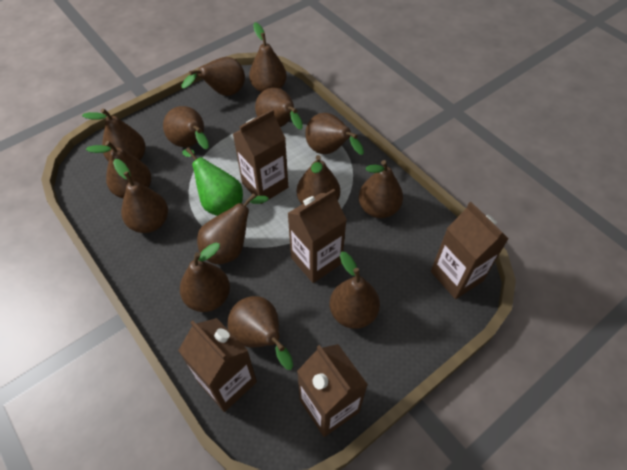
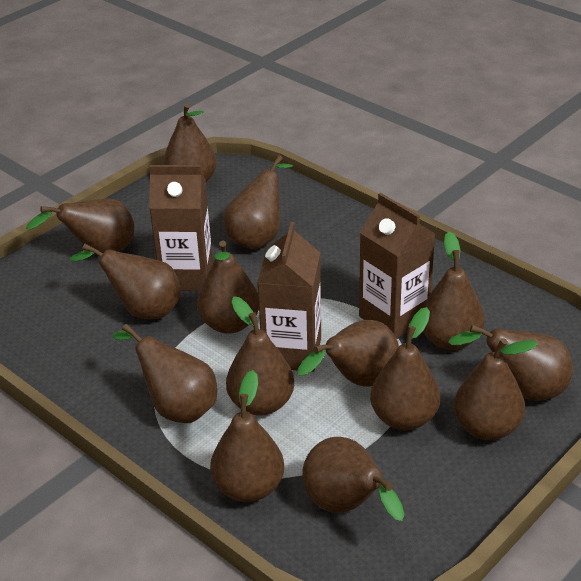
brown carton: 5 -> 3
green pear: 1 -> 0

